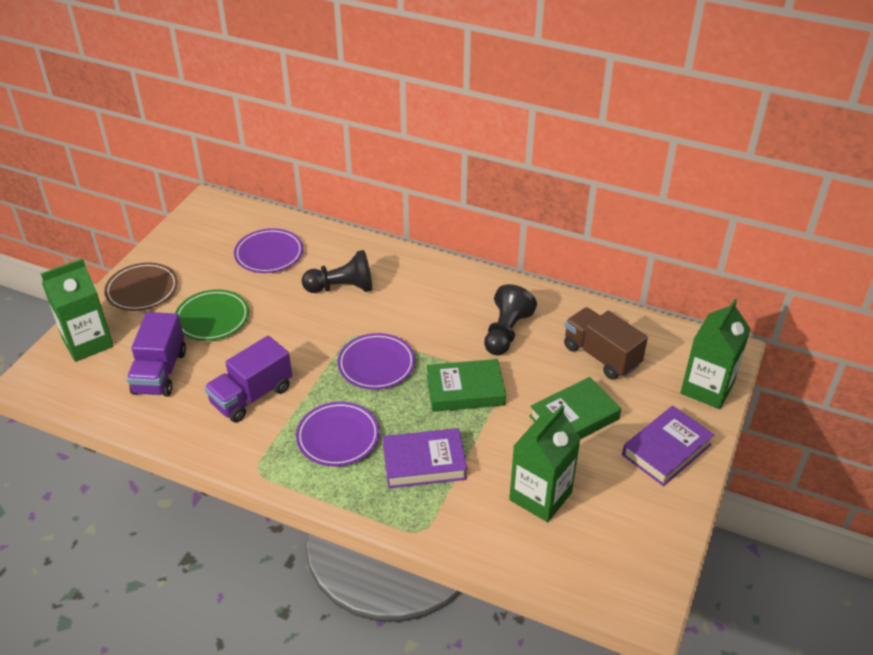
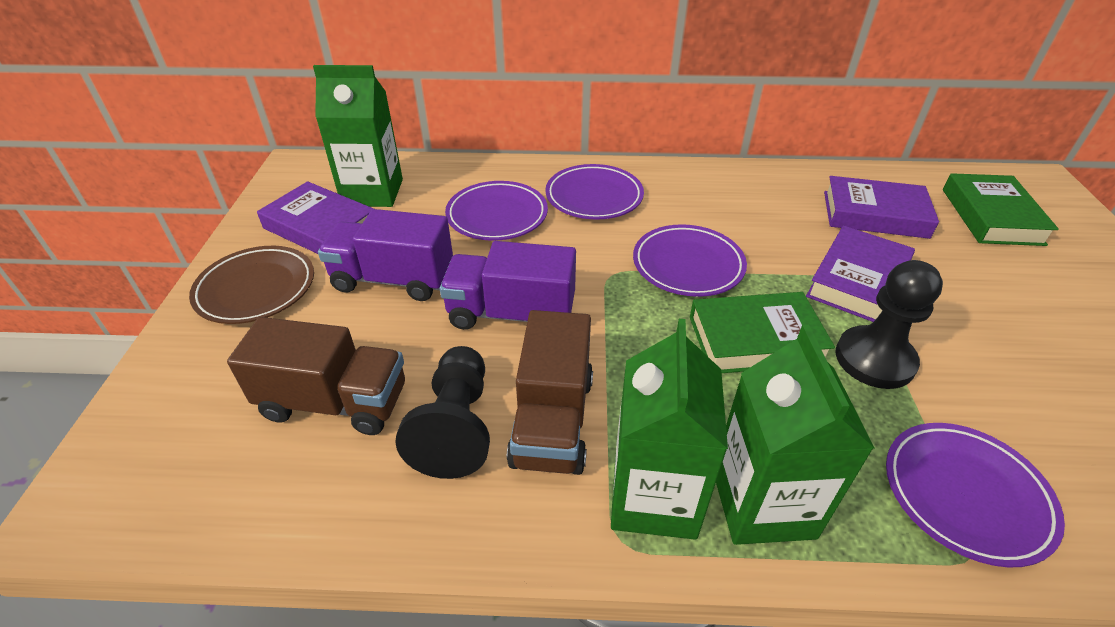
brown truck: 1 -> 2
green plate: 1 -> 0
purple book: 2 -> 3
purple plate: 3 -> 4

